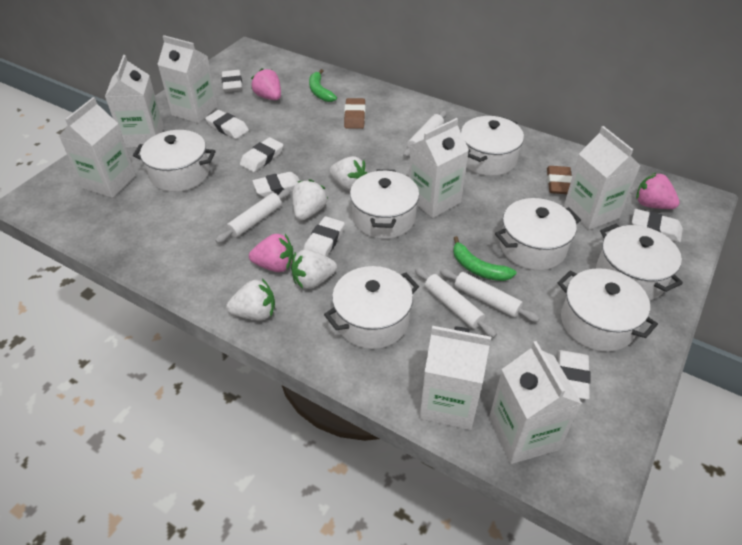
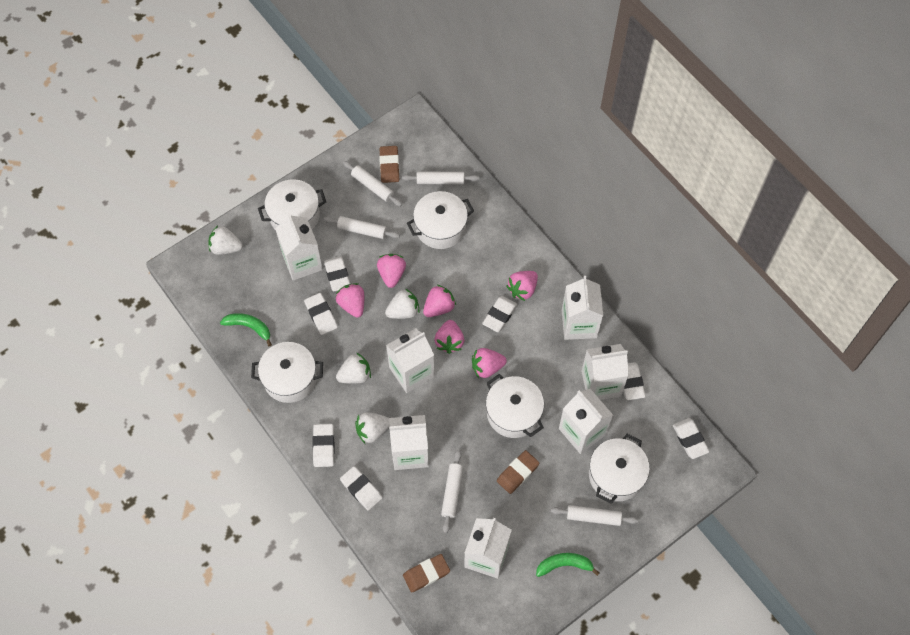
brown eraser: 2 -> 3
pink strawberry: 3 -> 6
white pot: 7 -> 5
white rolling pin: 4 -> 5

